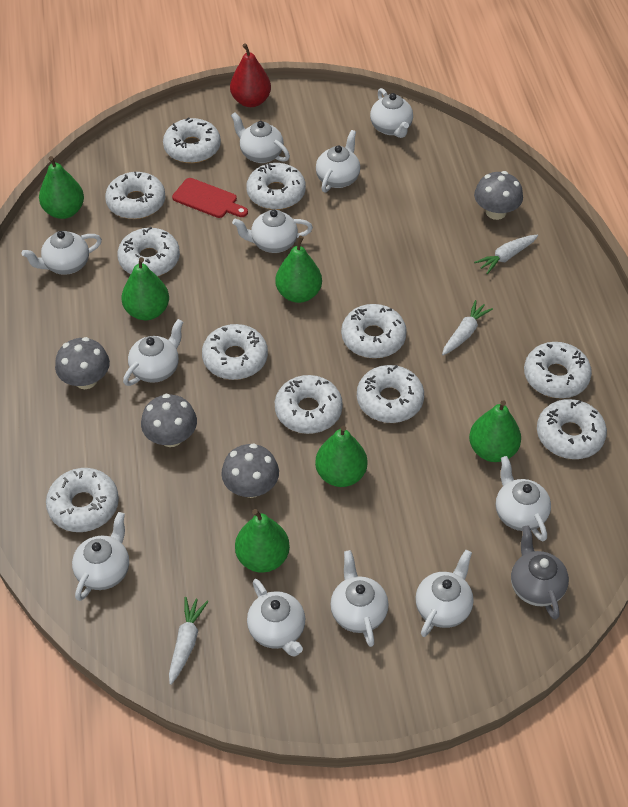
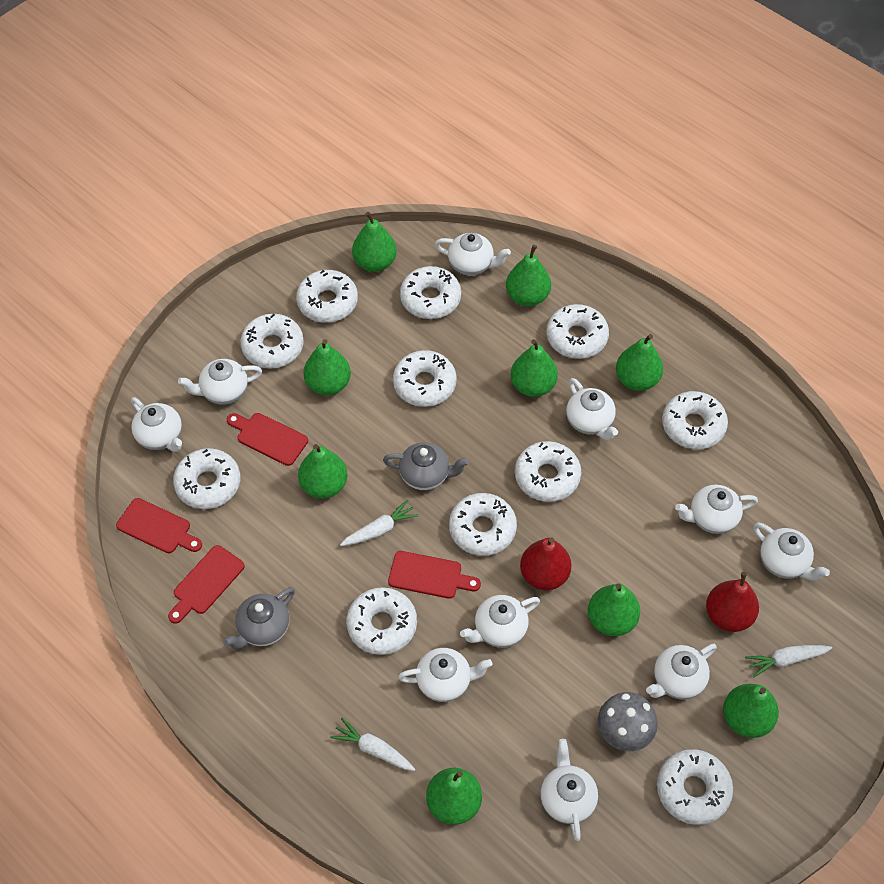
green pear: 6 -> 9
grey mushroom: 4 -> 1
grey teapot: 1 -> 2
red cutting board: 1 -> 4
red pear: 1 -> 2
white teapot: 11 -> 10

